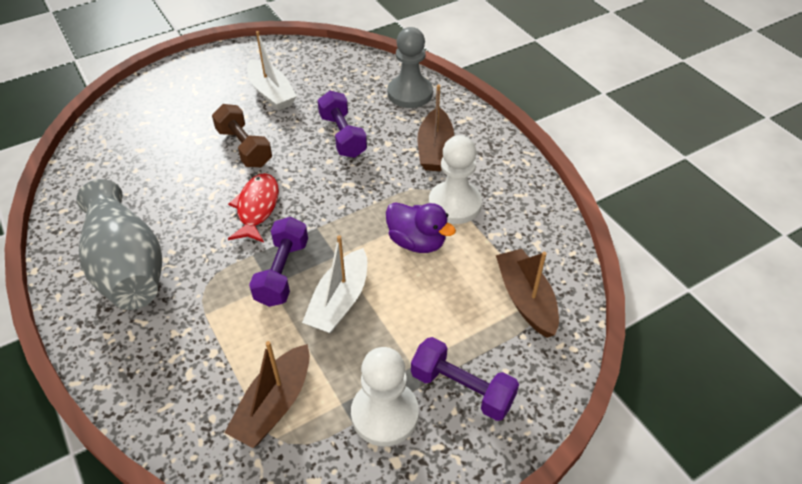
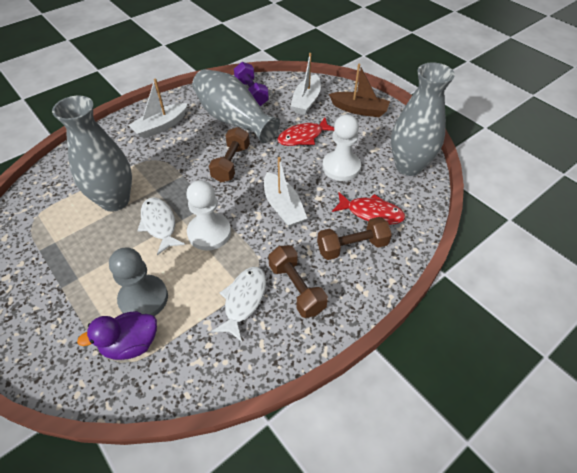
brown boat: 3 -> 1
brown dumbbell: 1 -> 3
grey vase: 1 -> 3
purple dumbbell: 3 -> 1
red fish: 1 -> 2
white boat: 2 -> 3
white fish: 0 -> 2

